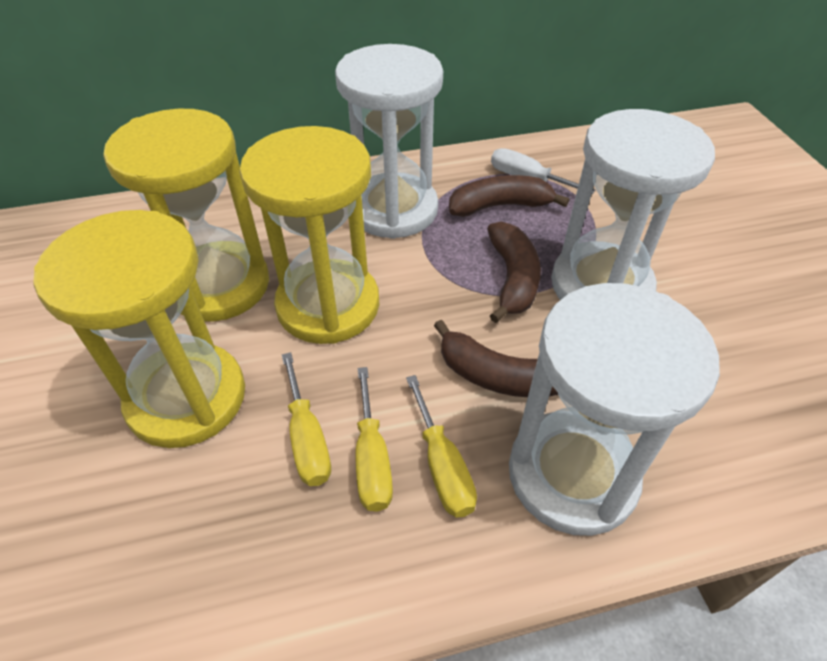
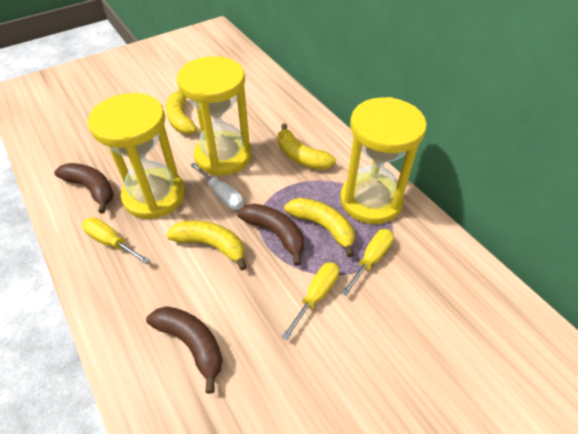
white hourglass: 3 -> 0
yellow banana: 0 -> 4

